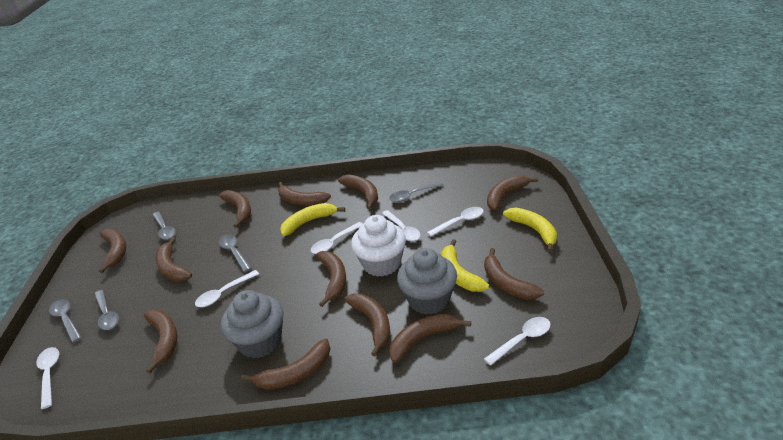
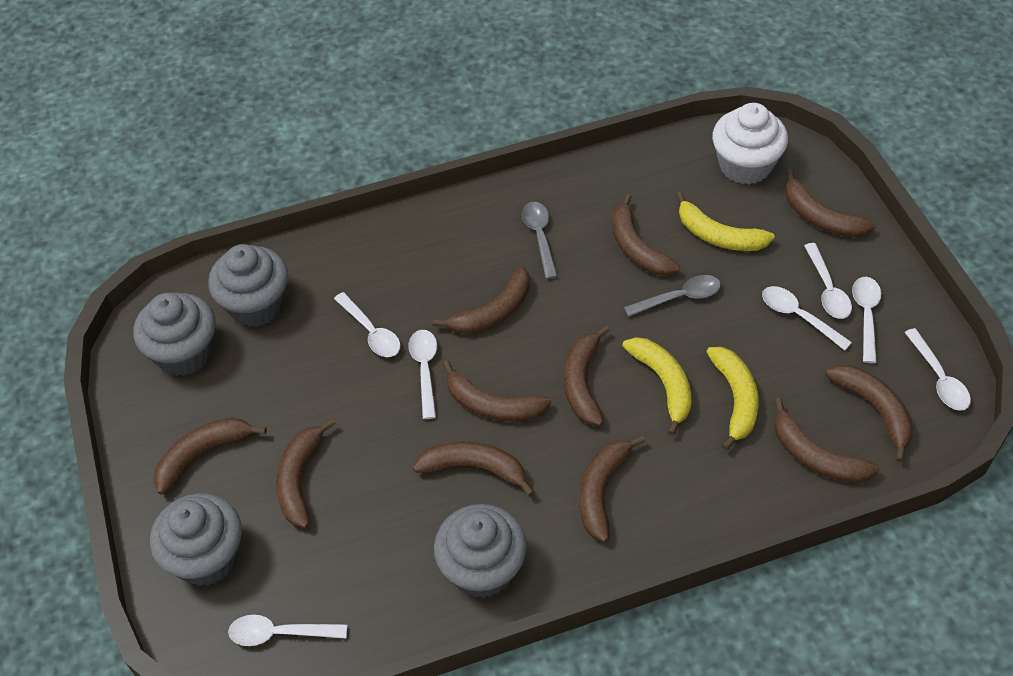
brown banana: 12 -> 11
grey cupcake: 2 -> 4
grey spoon: 5 -> 2
white spoon: 6 -> 7

